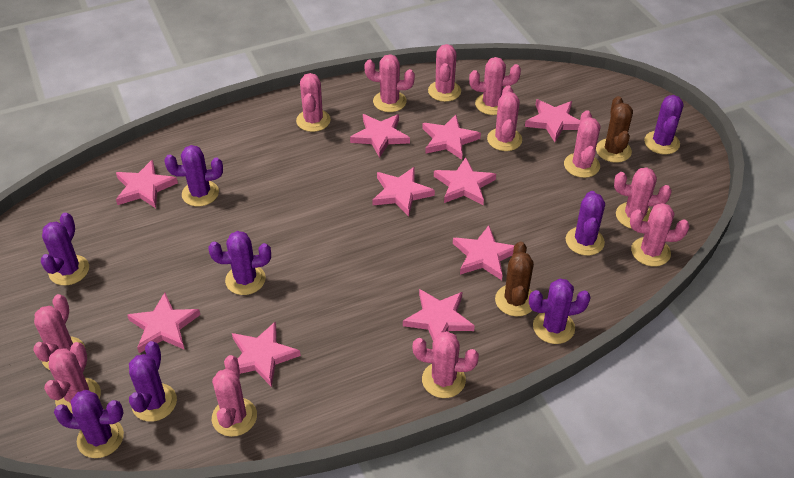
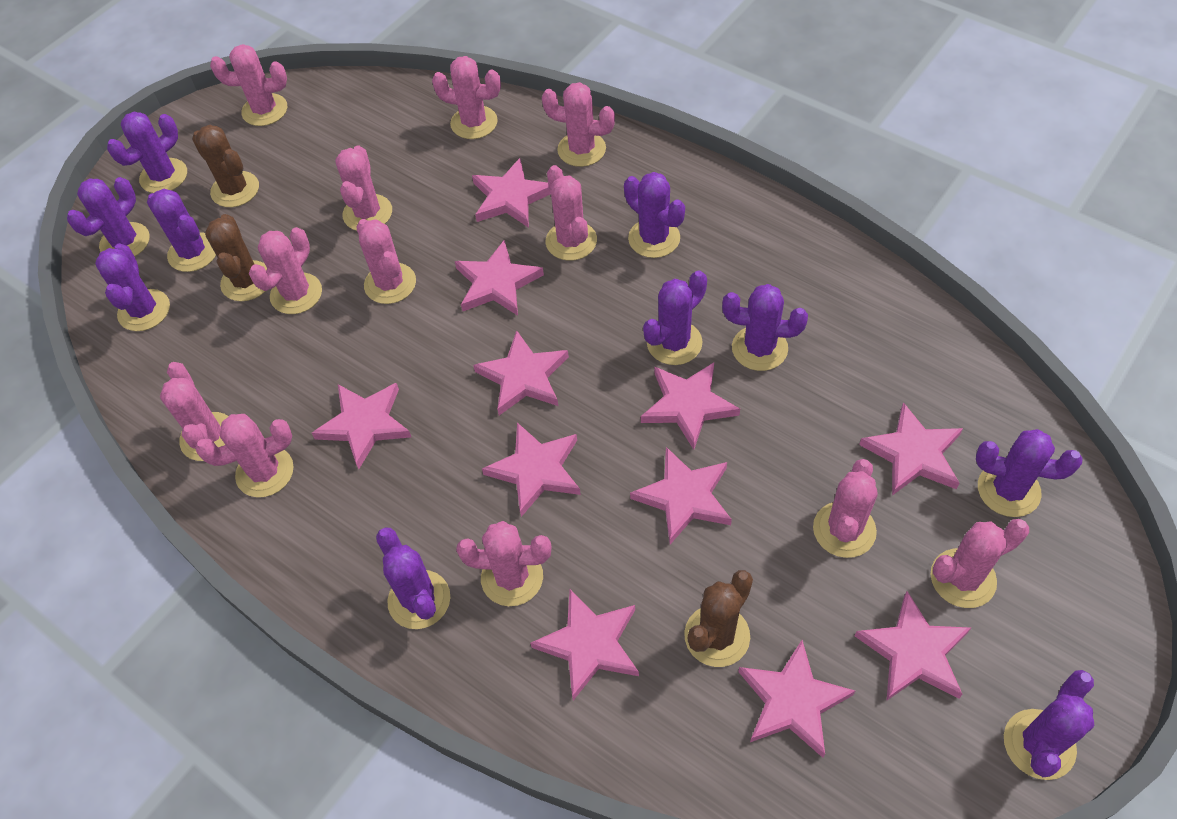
brown cactus: 2 -> 3
pink star: 10 -> 11
purple cactus: 8 -> 10

